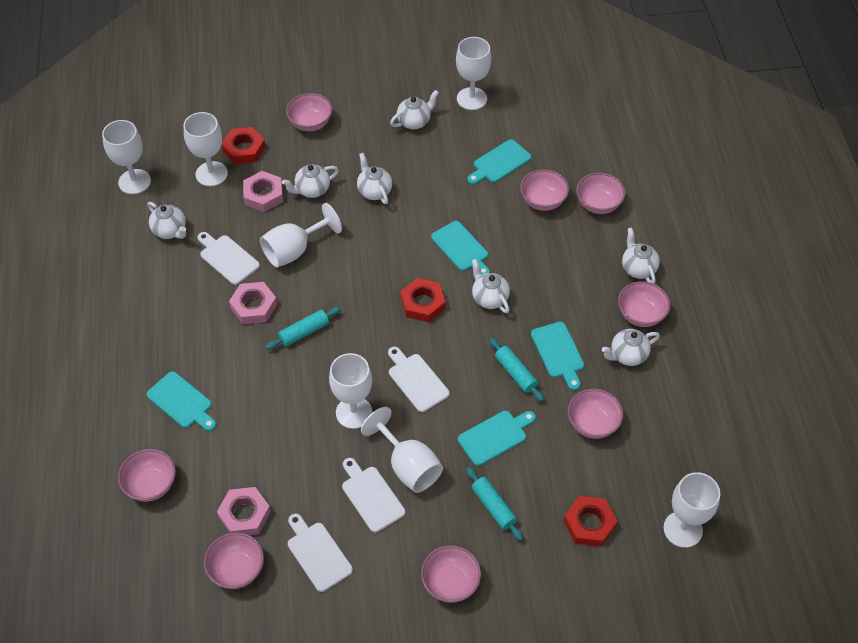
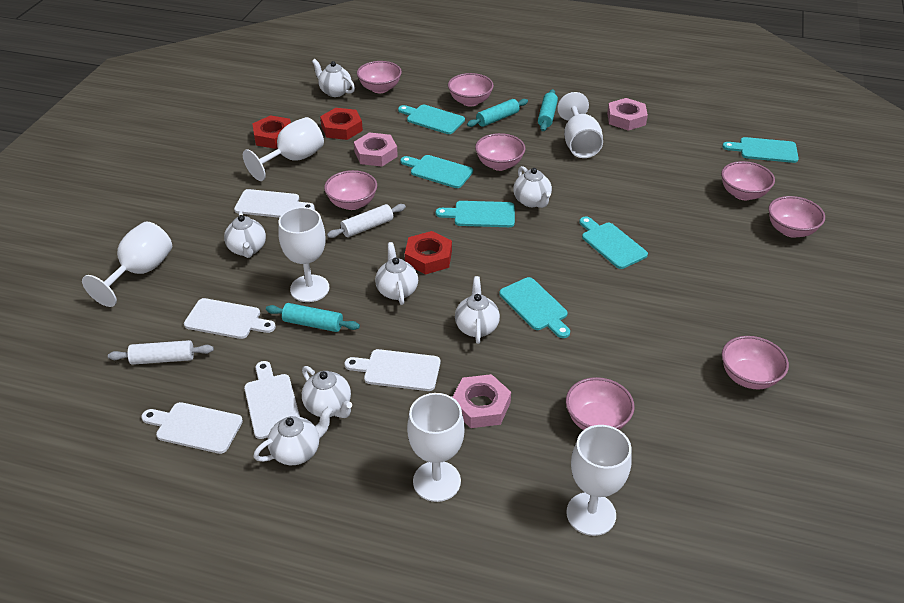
turquoise cutting board: 5 -> 6
white cutting board: 4 -> 5
white goblet: 7 -> 6
white rolling pin: 0 -> 2

